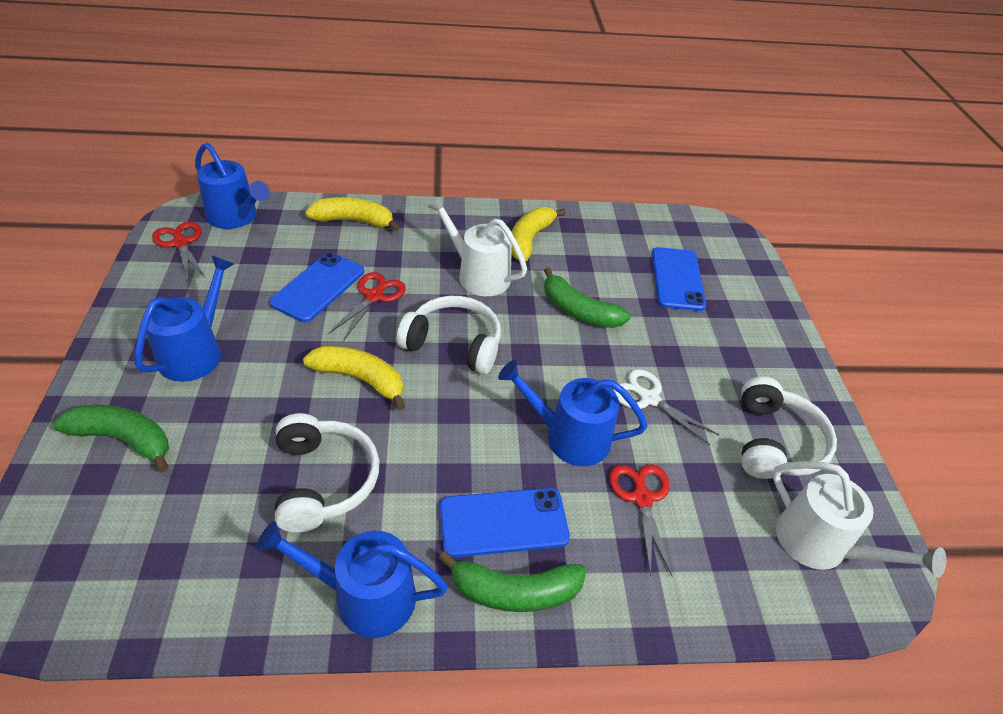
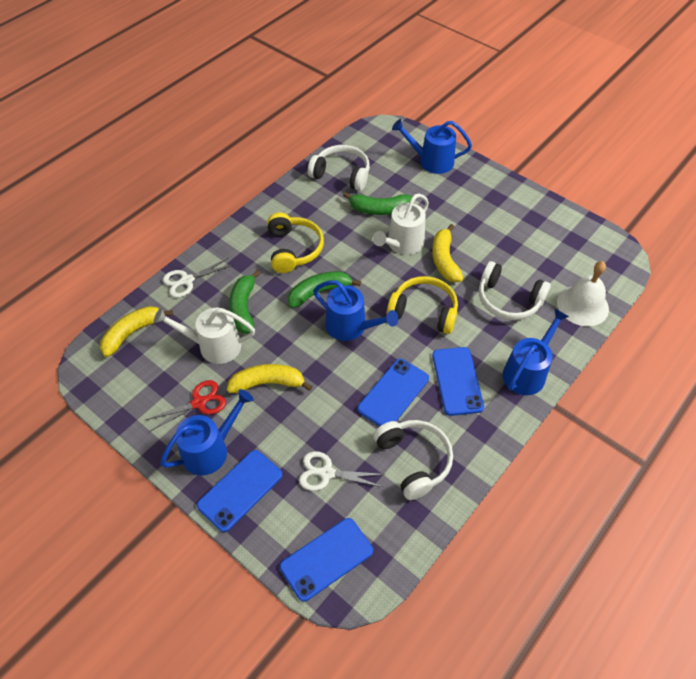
blue phone: 3 -> 4
red scissors: 3 -> 1
white bell: 0 -> 1
white scissors: 1 -> 2
yellow headphones: 0 -> 2

